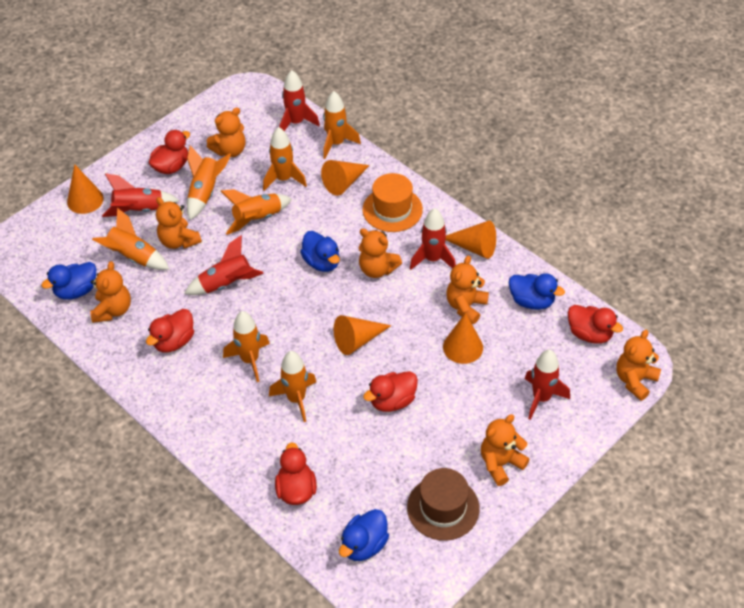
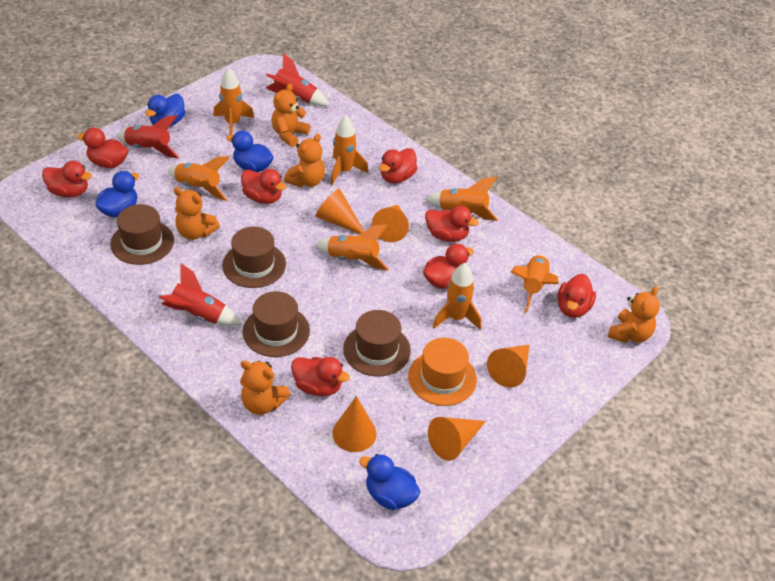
brown hat: 1 -> 4
orange teddy bear: 7 -> 5
red duck: 5 -> 8
red rocket: 5 -> 3

